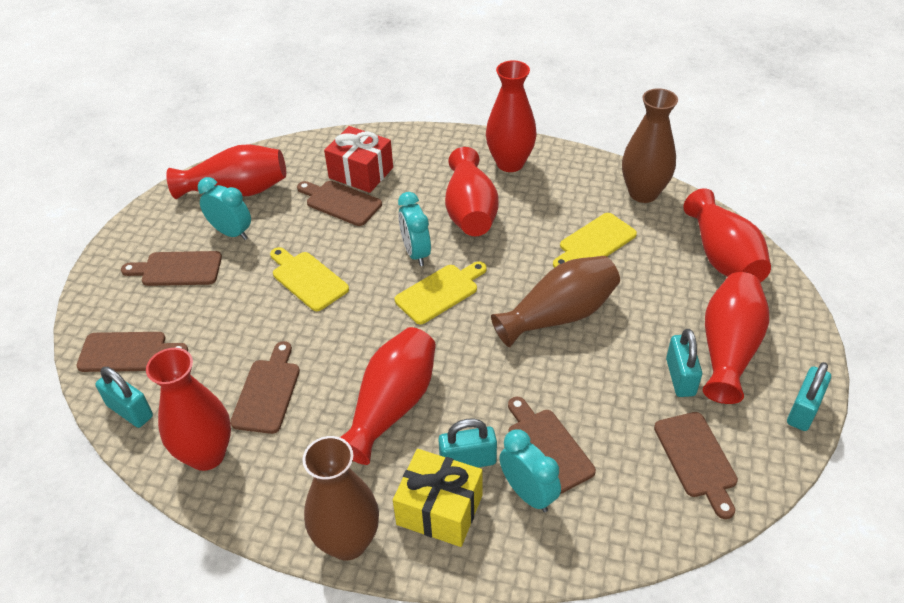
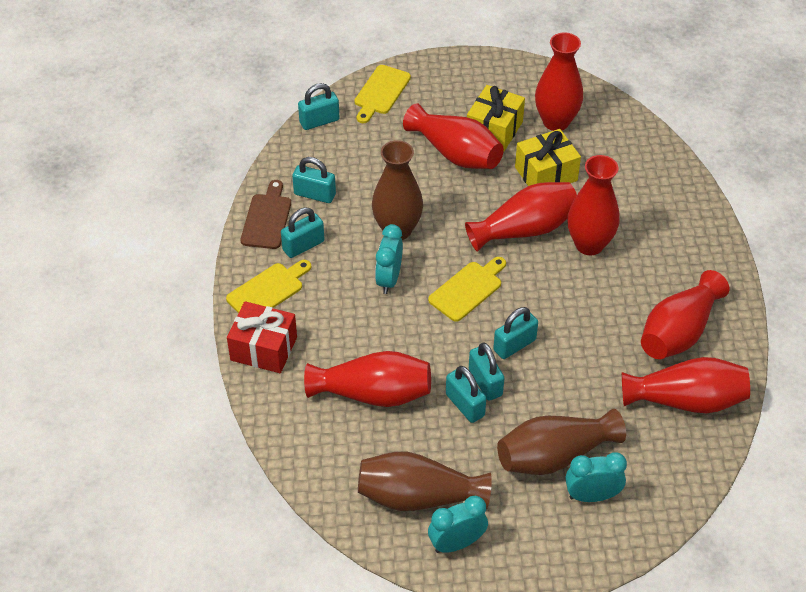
brown cutting board: 6 -> 1
turquoise padlock: 4 -> 6
yellow gift: 1 -> 2

